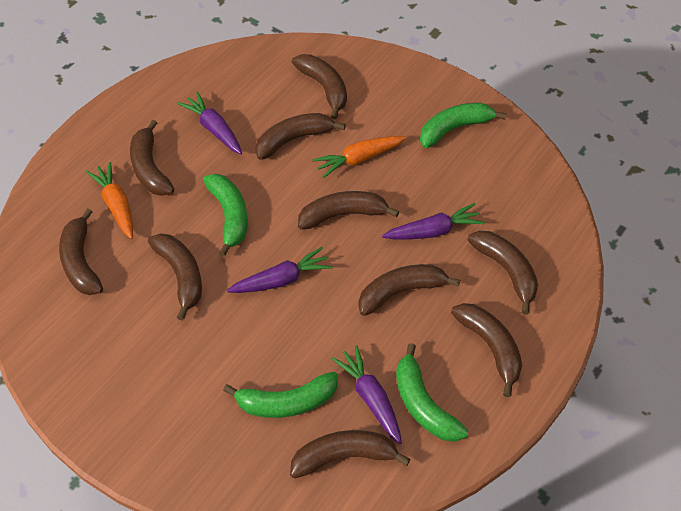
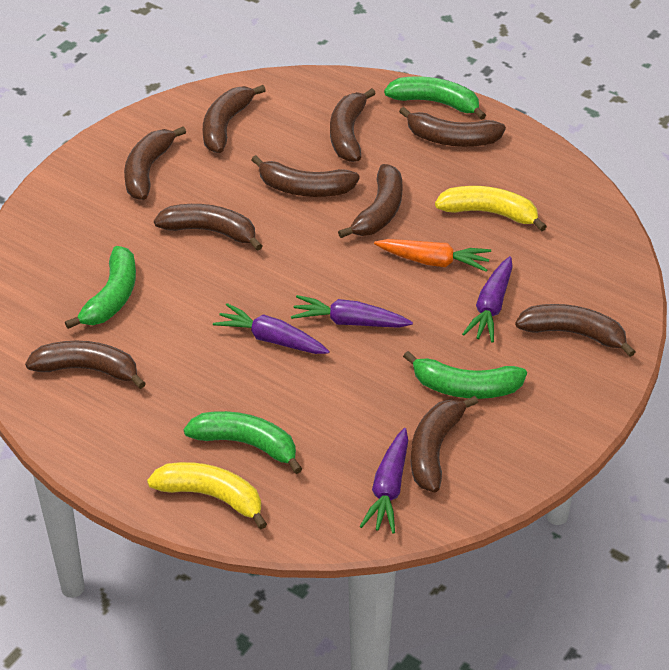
orange carrot: 2 -> 1
yellow banana: 0 -> 2

